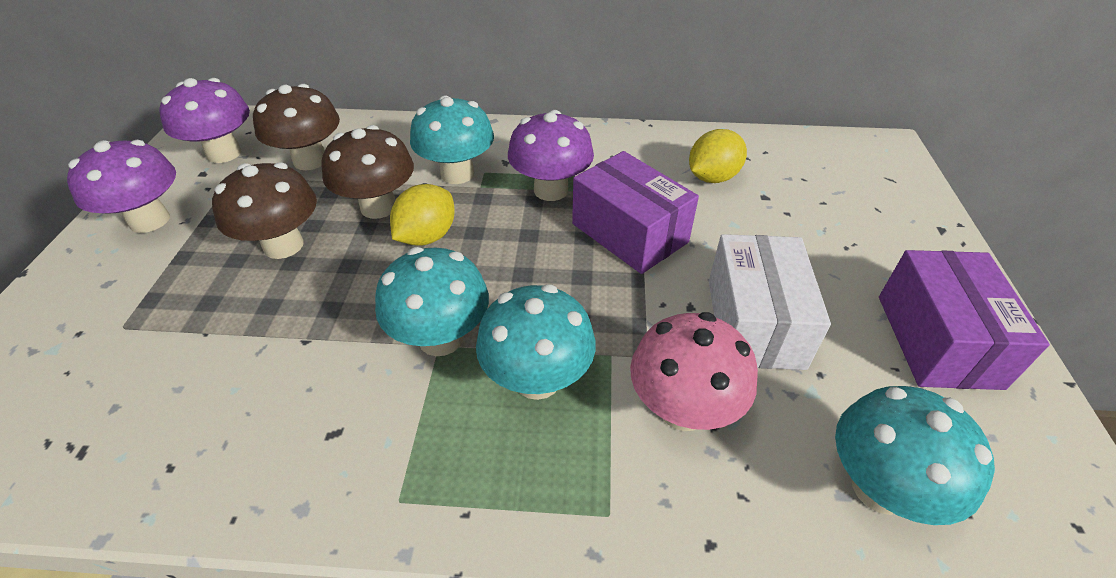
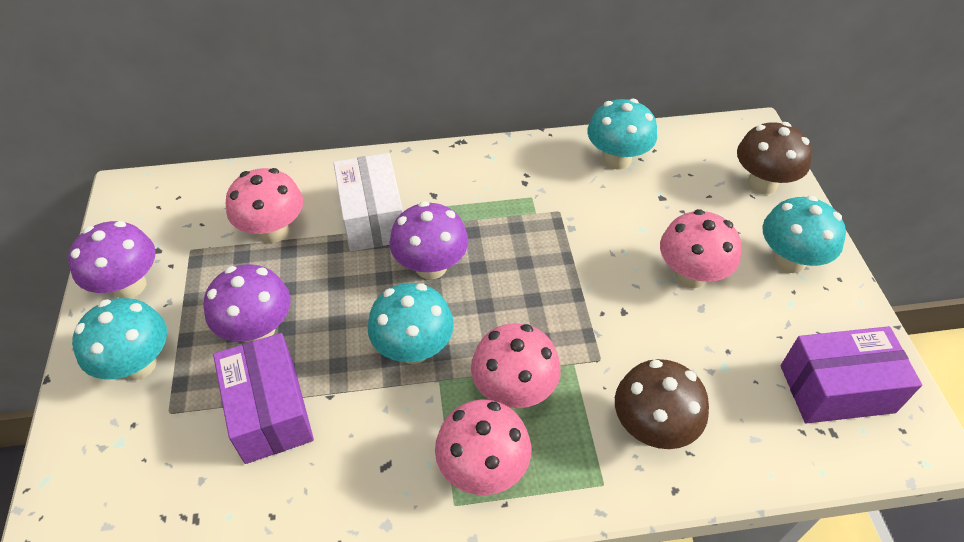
brown mushroom: 3 -> 2
pink mushroom: 1 -> 4
yellow lemon: 2 -> 0

